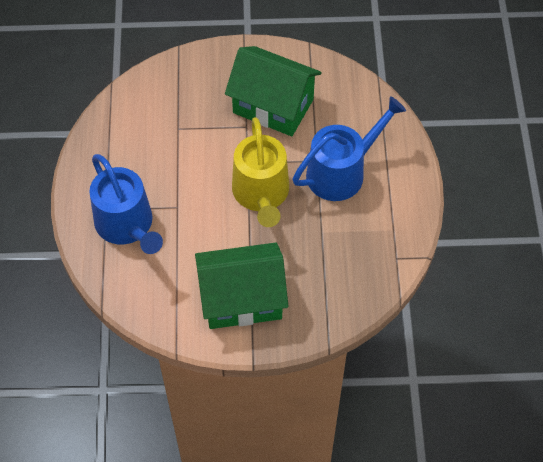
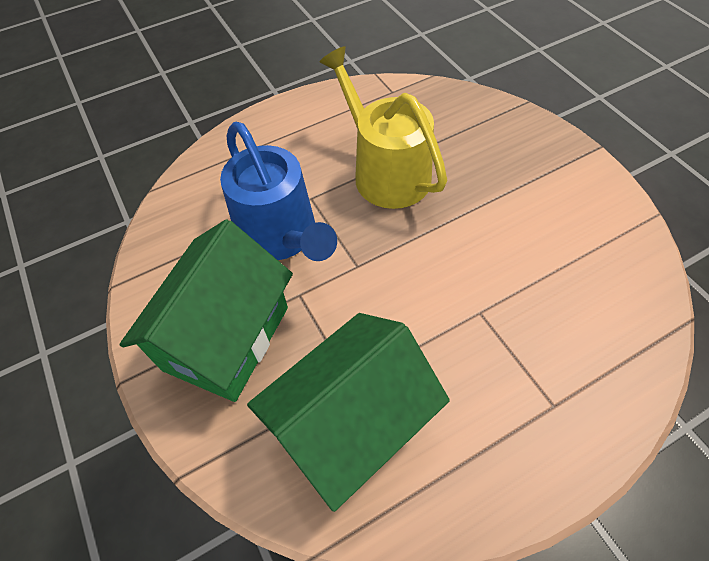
blue watering can: 2 -> 1

